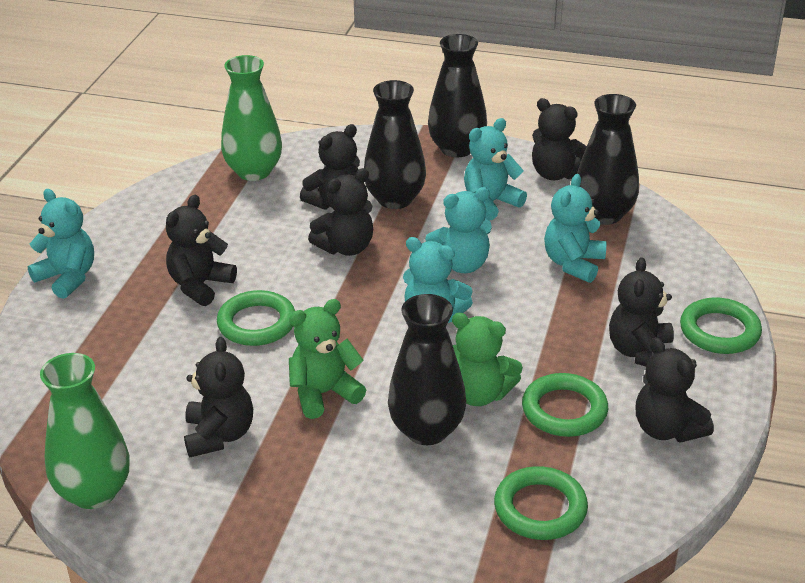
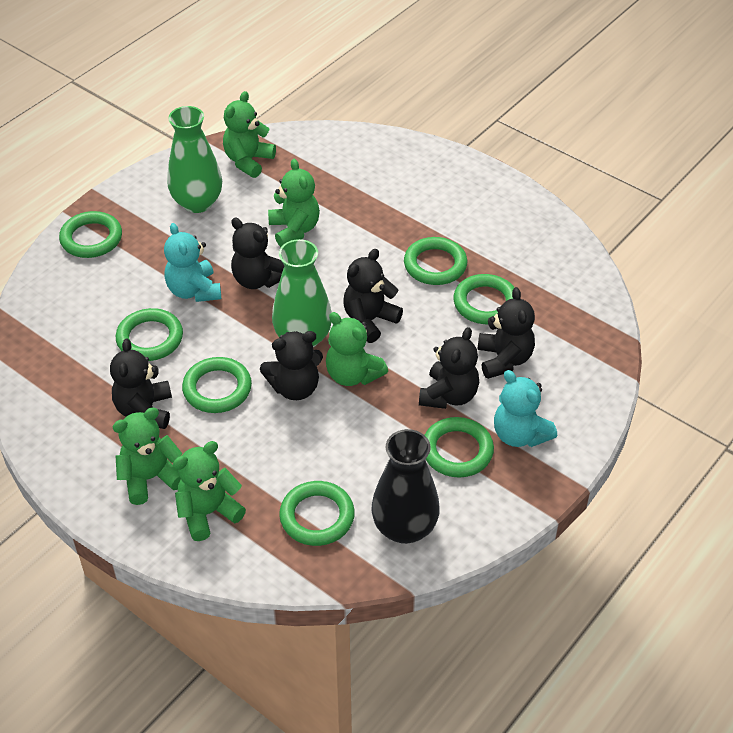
black teddy bear: 7 -> 6
black vase: 4 -> 1
green ring: 4 -> 7
green teddy bear: 2 -> 5
turquoise teddy bear: 5 -> 2

